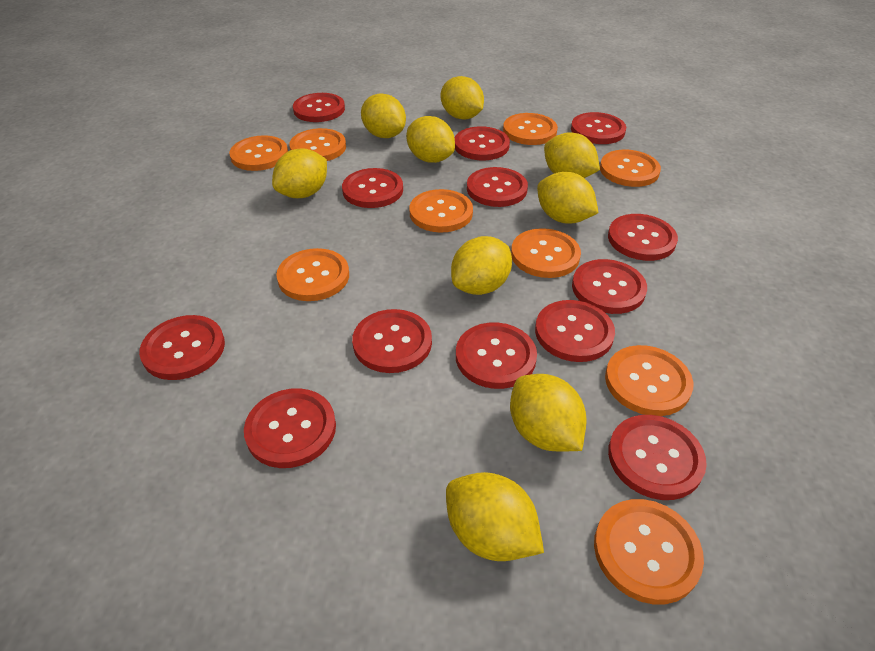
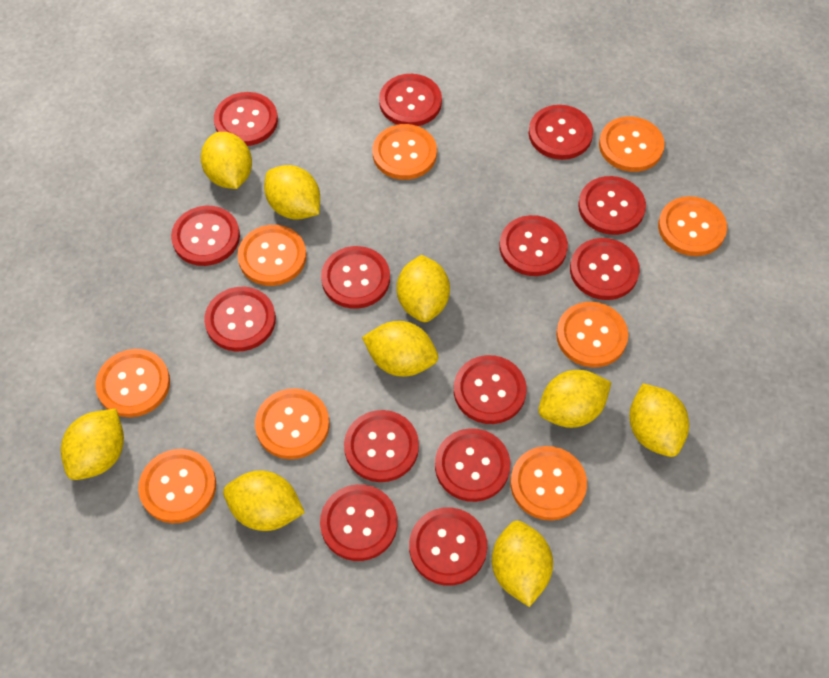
red button: 13 -> 14

